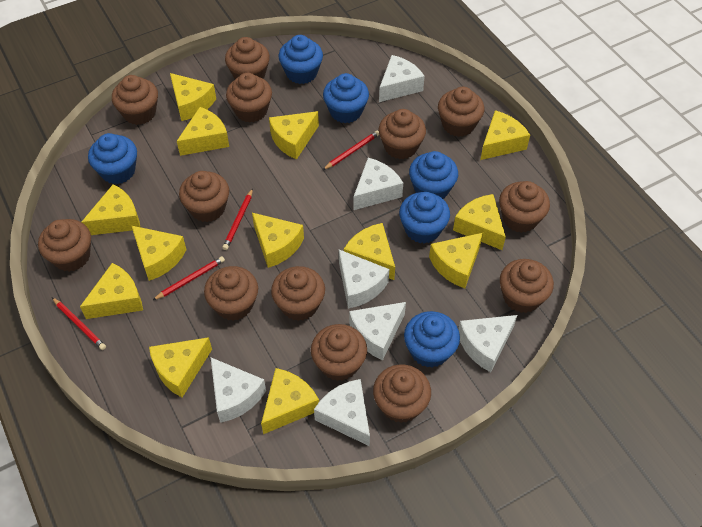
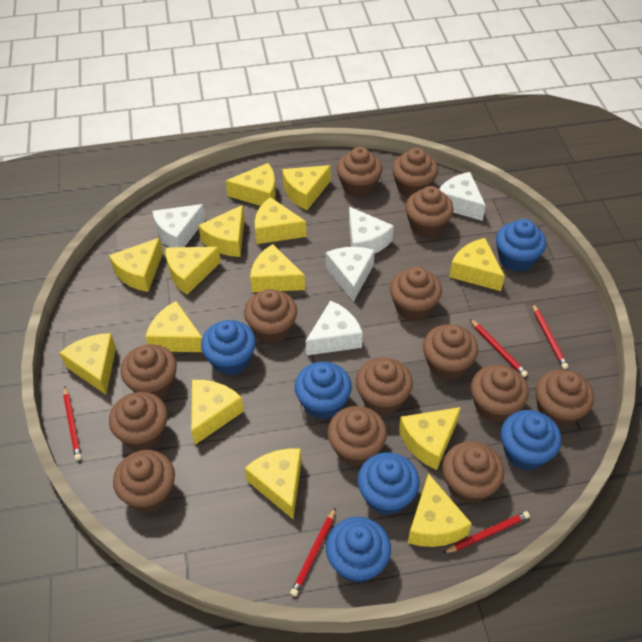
brown cupcake: 13 -> 14
red pencil: 4 -> 5
white cheese: 7 -> 5
yellow cheese: 13 -> 14

